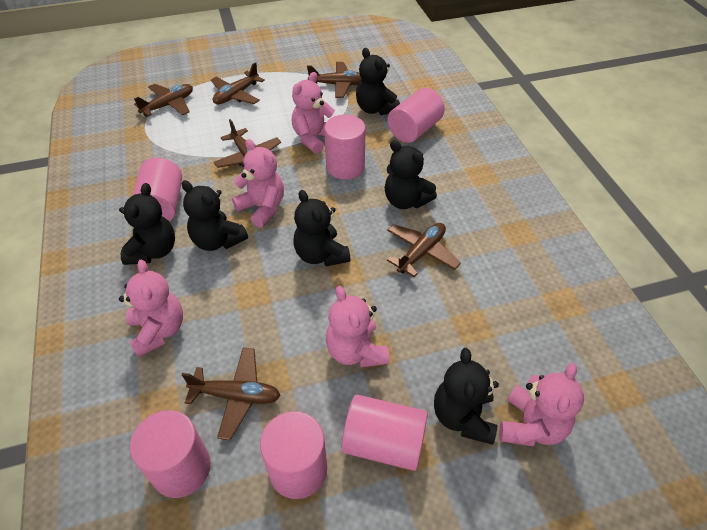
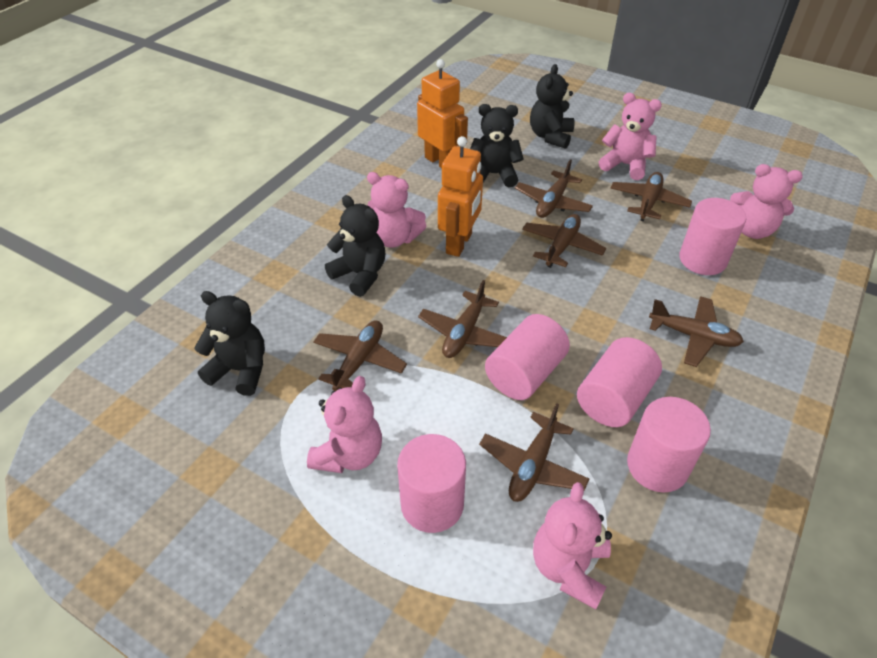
black teddy bear: 6 -> 4
brown plane: 6 -> 7
orange robot: 0 -> 2
pink cylinder: 6 -> 5

